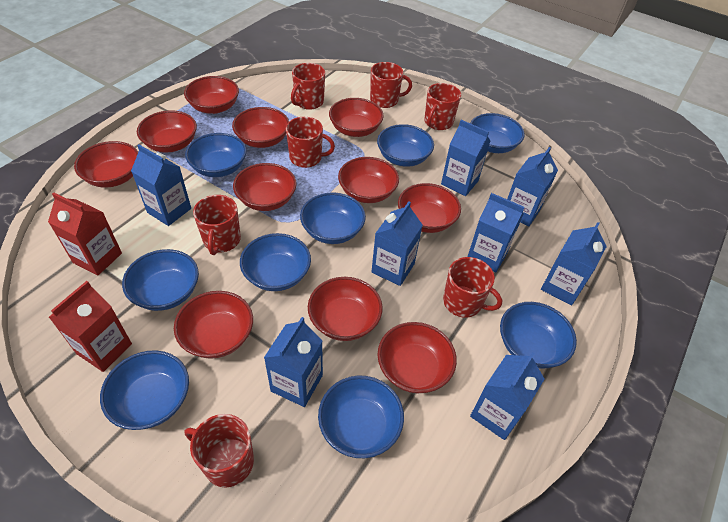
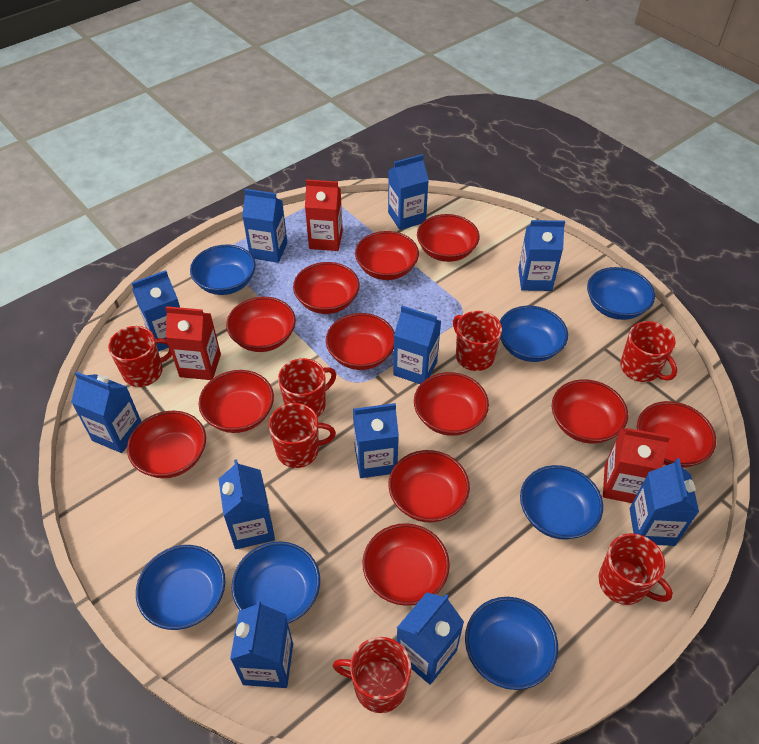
blue bowl: 9 -> 7
blue carton: 8 -> 11
red bowl: 11 -> 12
red carton: 2 -> 3

